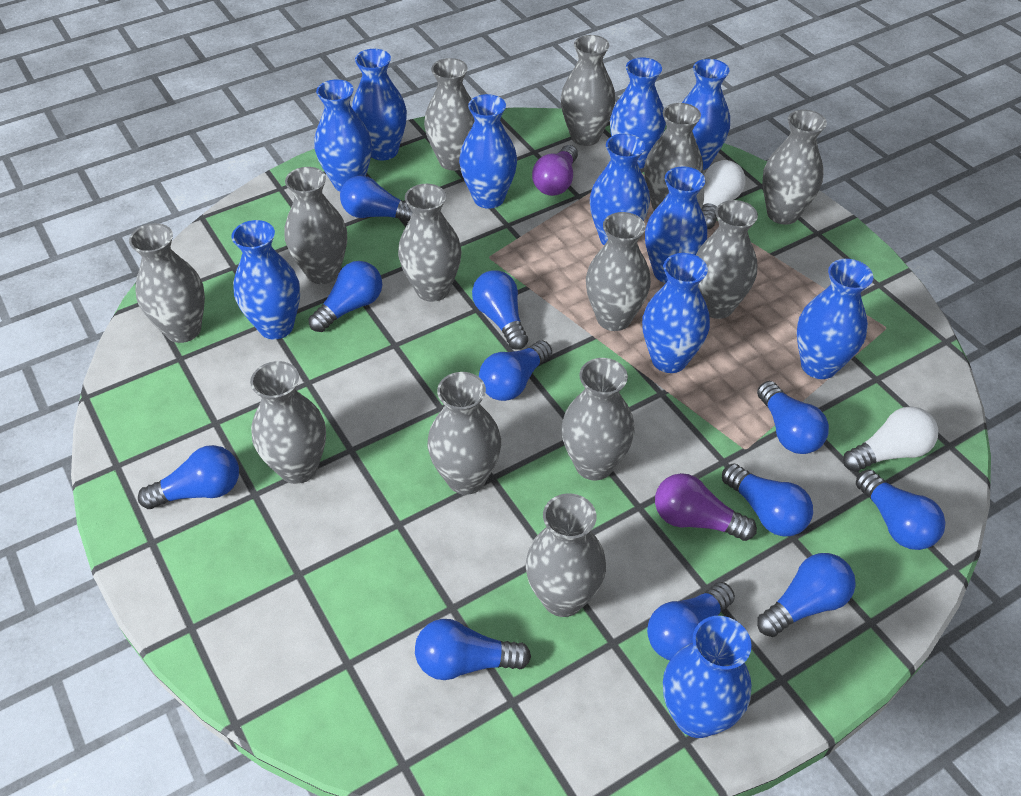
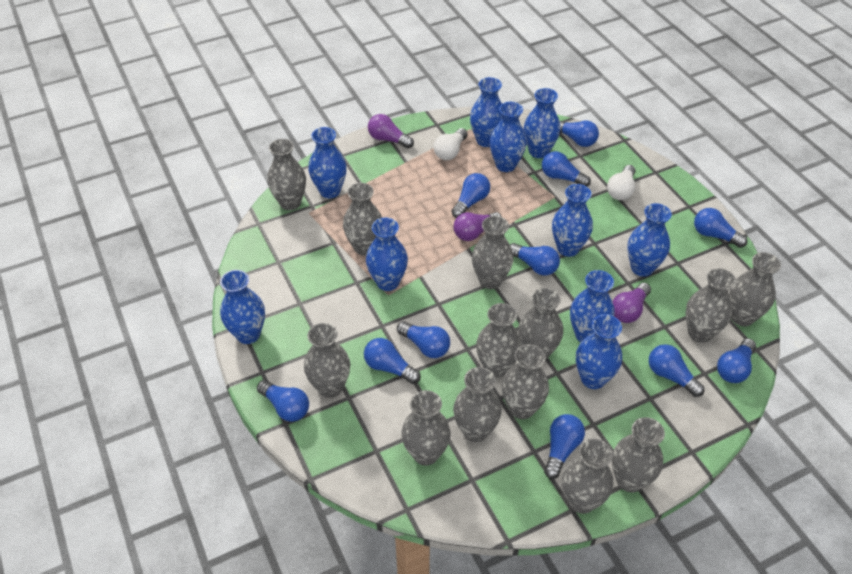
blue vase: 11 -> 10
purple light bulb: 2 -> 3

